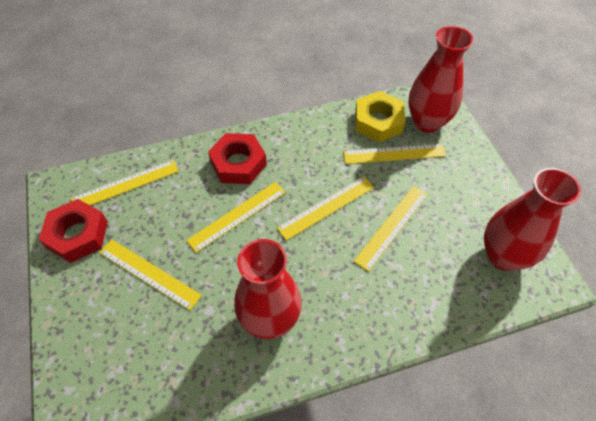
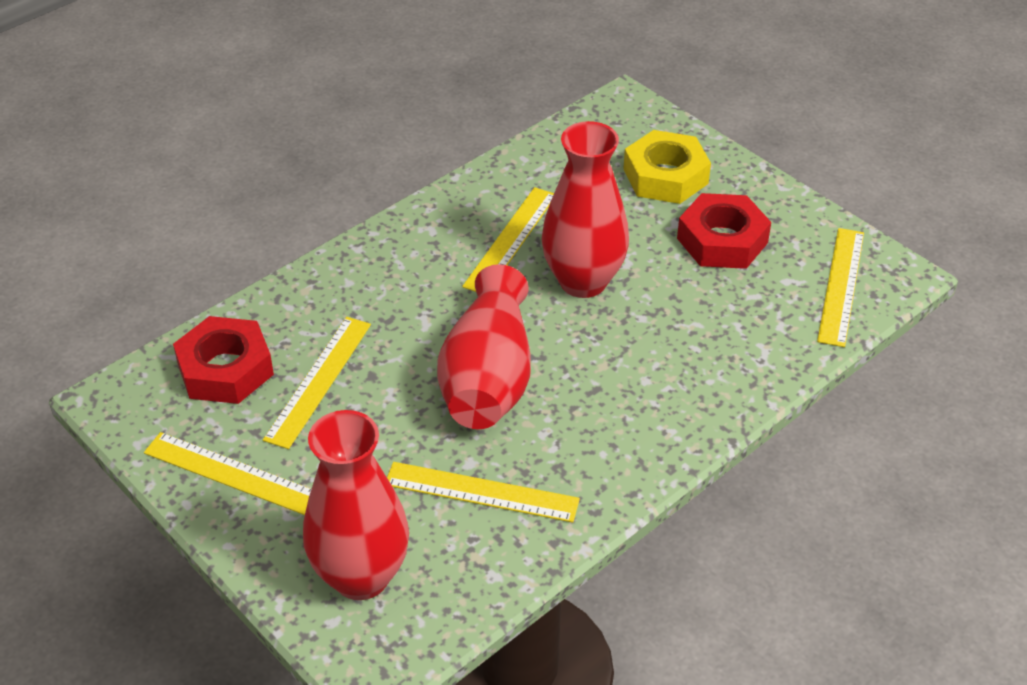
yellow ruler: 6 -> 5

